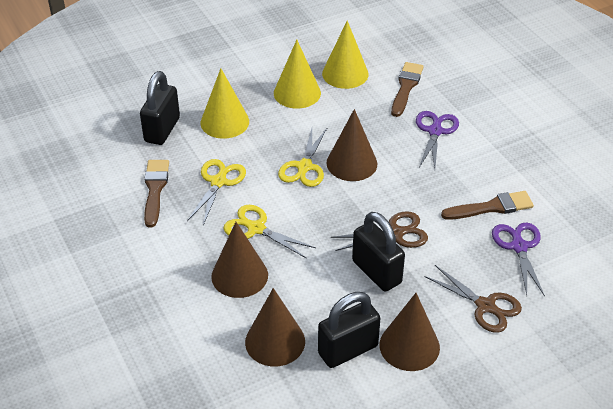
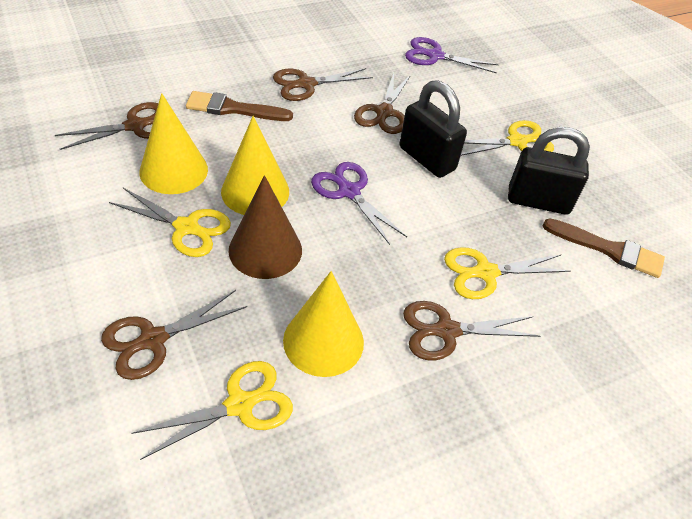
black padlock: 3 -> 2
brown brush: 3 -> 2
brown cone: 4 -> 1
brown scissors: 2 -> 5
yellow scissors: 3 -> 4

